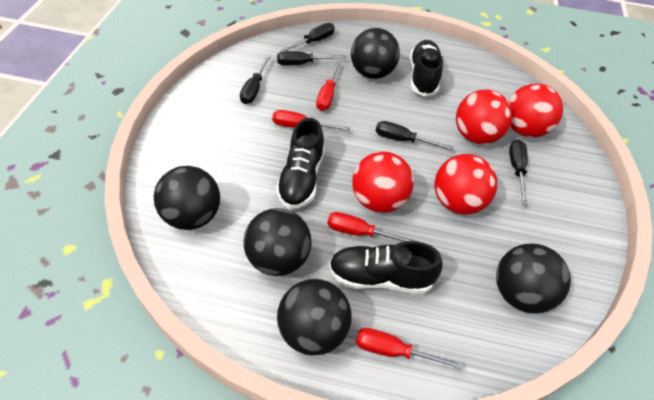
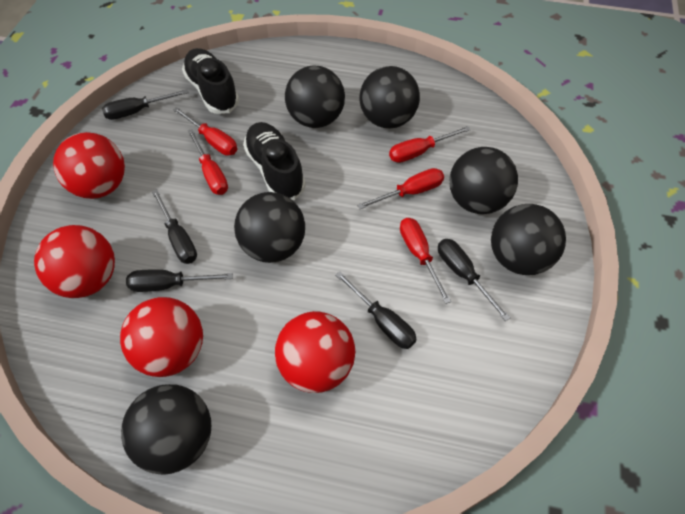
black ball: 5 -> 6
black shoe: 3 -> 2
red screwdriver: 4 -> 5

